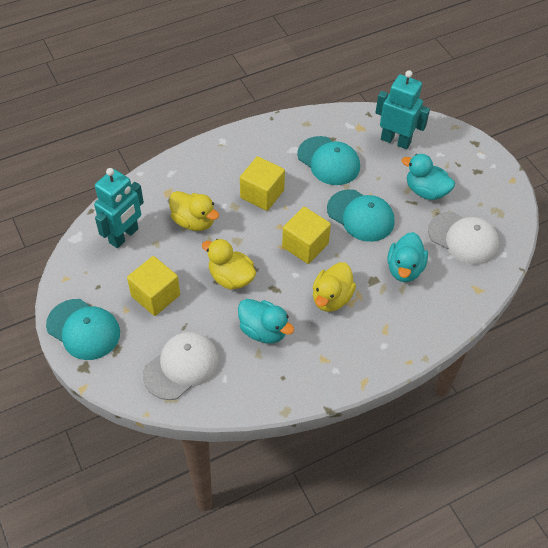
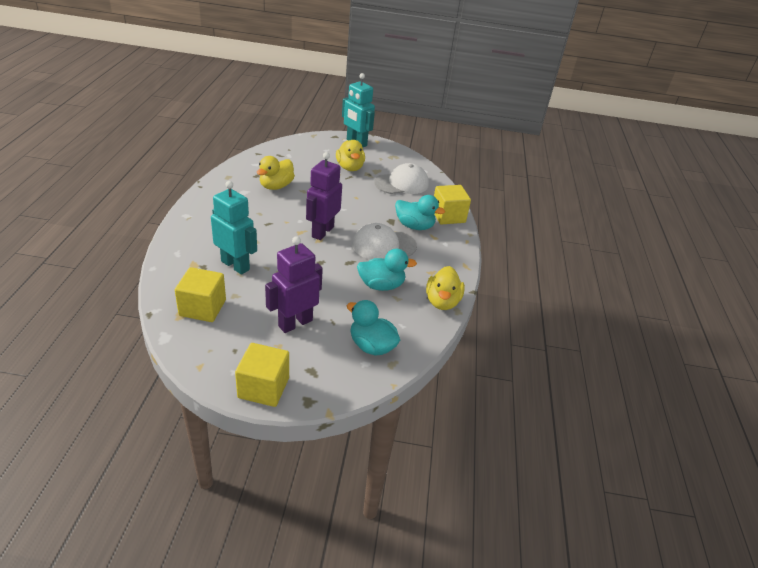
purple robot: 0 -> 2
turquoise cap: 3 -> 0

